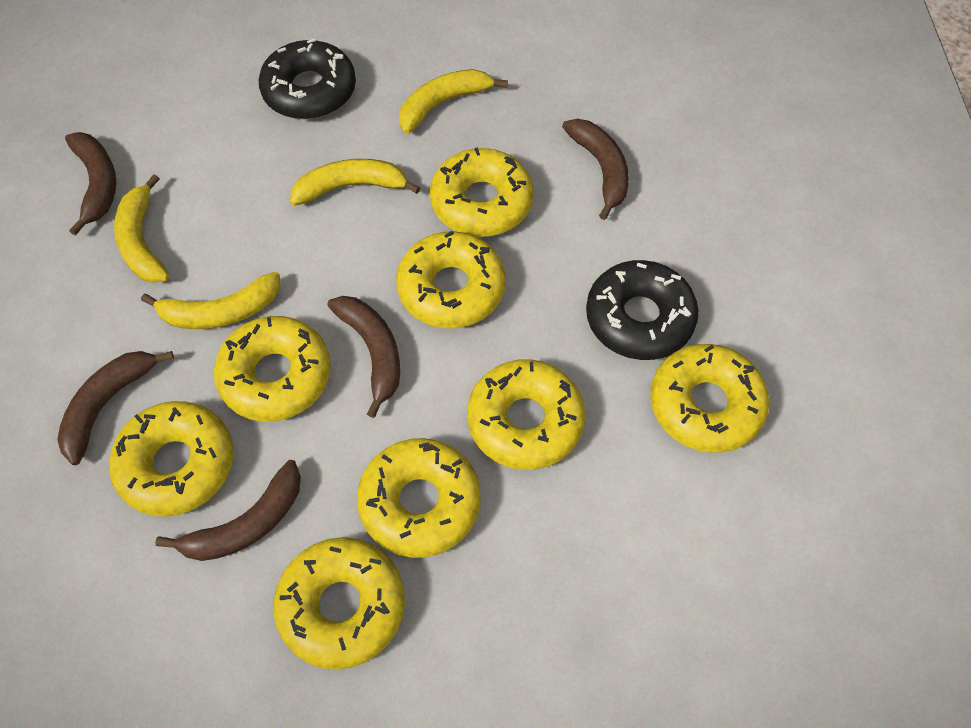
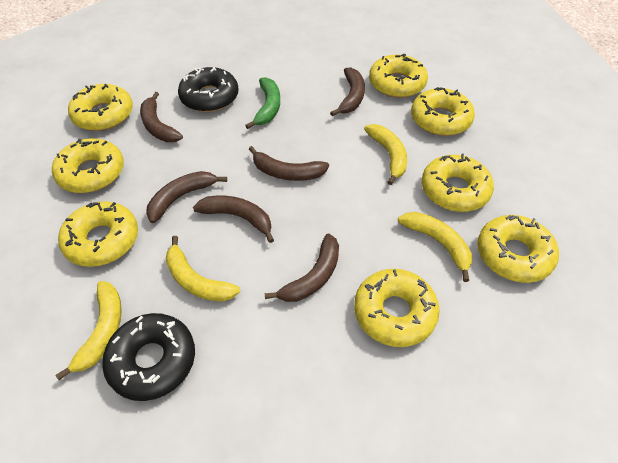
brown banana: 5 -> 6
green banana: 0 -> 1

